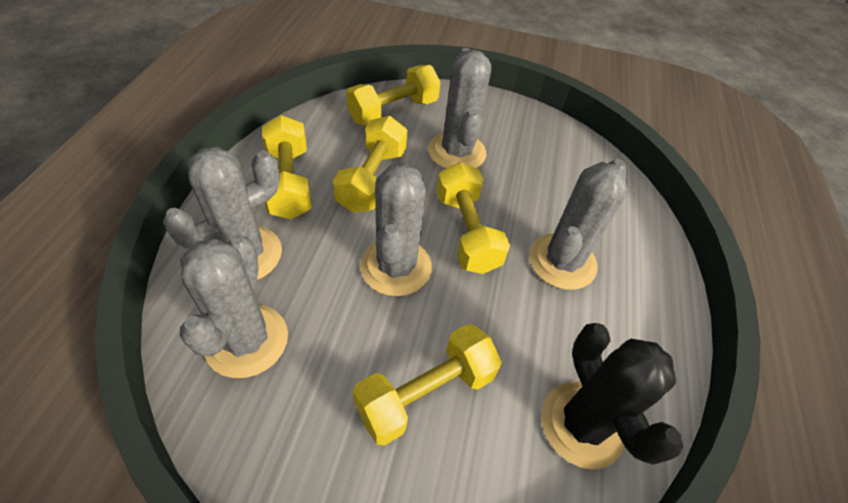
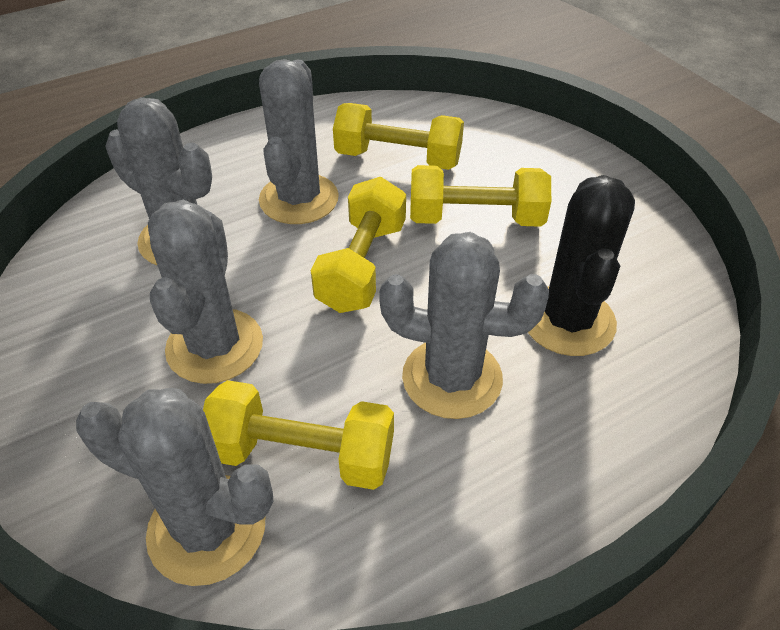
yellow dumbbell: 5 -> 4

